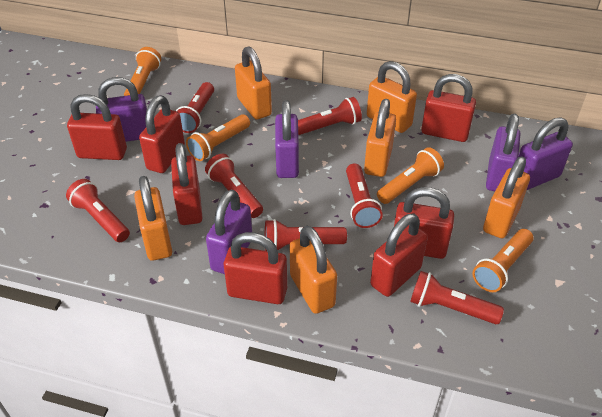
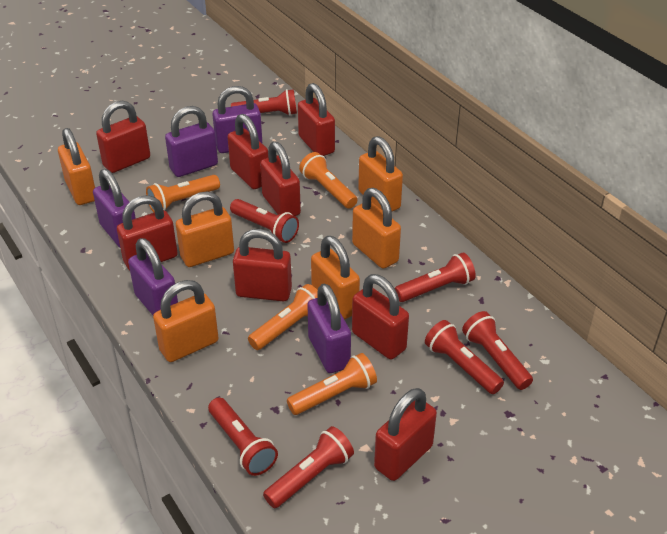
red padlock: 7 -> 8

